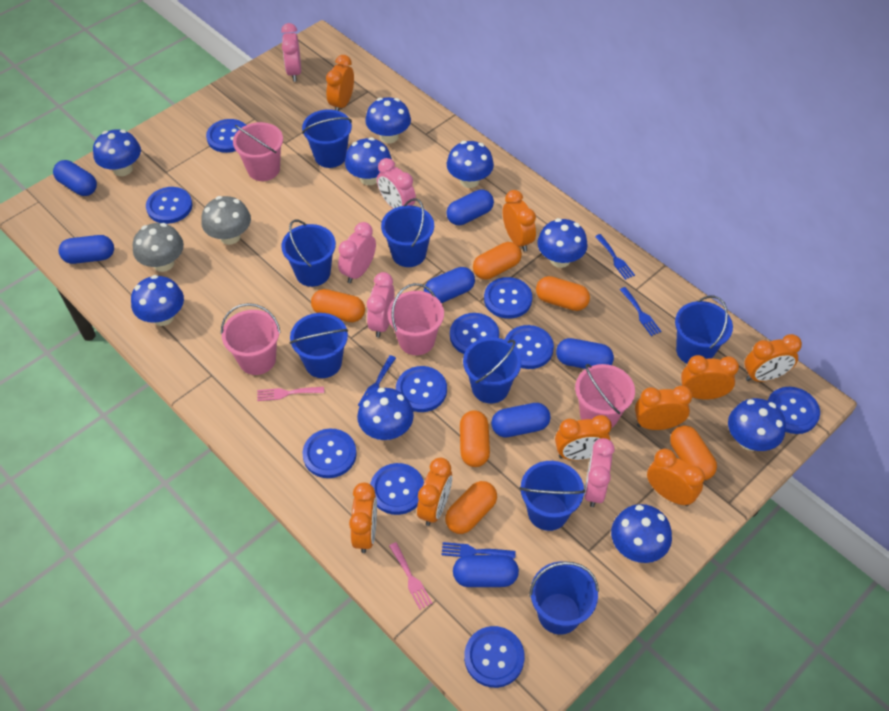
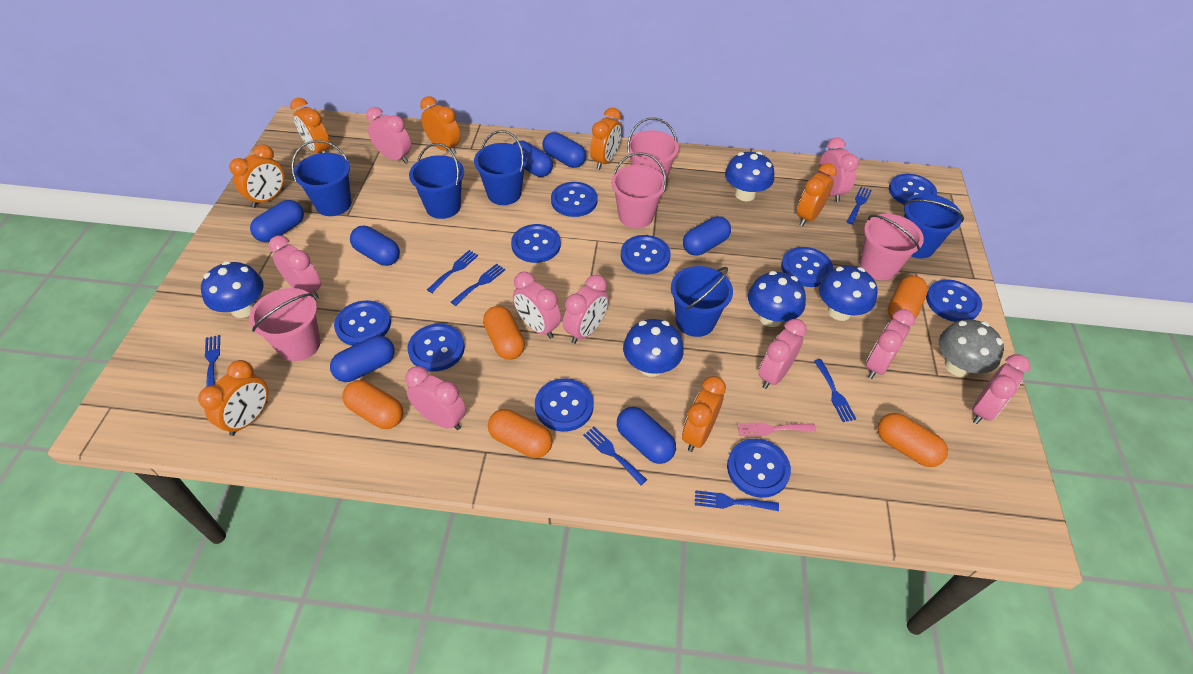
blue bucket: 8 -> 5
blue fork: 4 -> 7
blue mushroom: 9 -> 5
grey mushroom: 2 -> 1
orange capsule: 6 -> 5
orange clock: 9 -> 7
pink clock: 5 -> 9
pink fork: 2 -> 1

